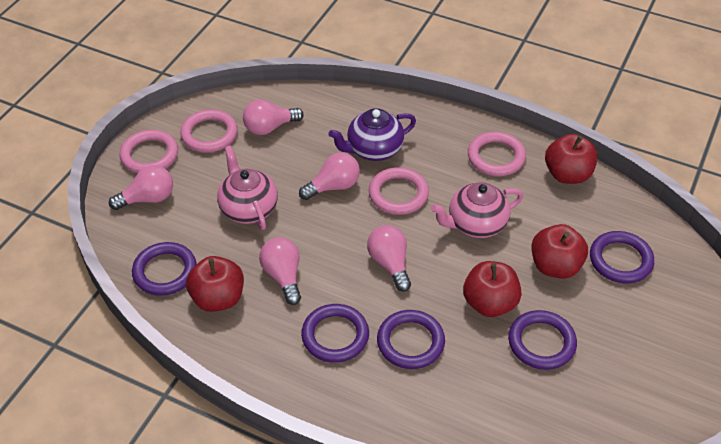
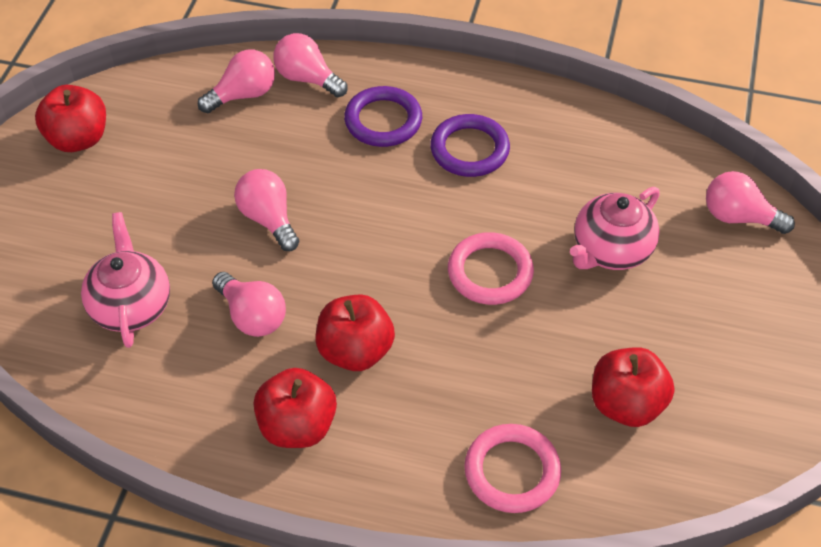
pink ring: 4 -> 2
purple ring: 5 -> 2
purple teapot: 1 -> 0

